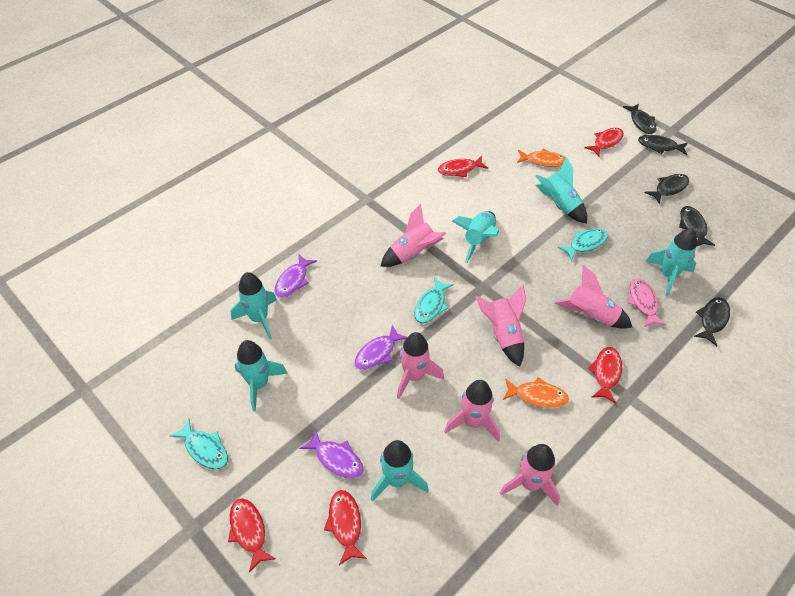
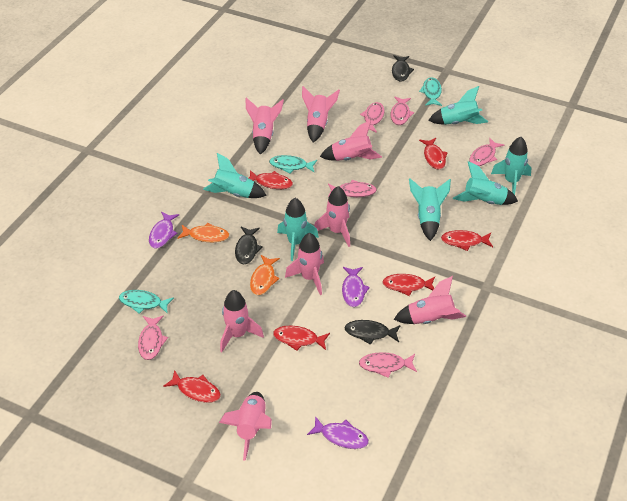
black fish: 5 -> 3
pink fish: 1 -> 6
pink rocket: 6 -> 8
red fish: 5 -> 6

